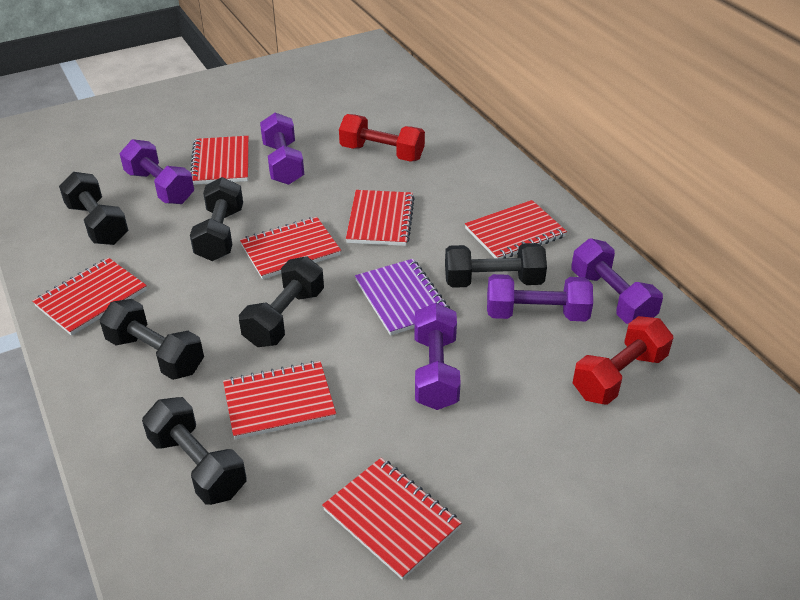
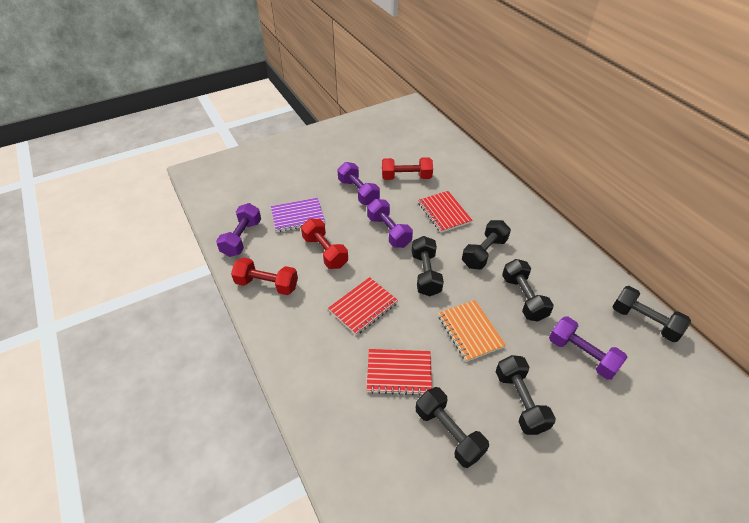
orange notebook: 0 -> 1
purple dumbbell: 5 -> 4
red dumbbell: 2 -> 3
red notebook: 7 -> 3

